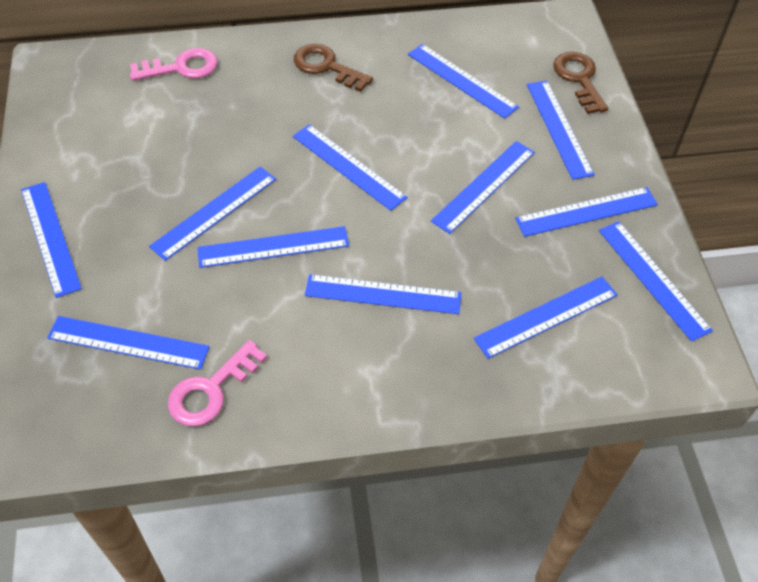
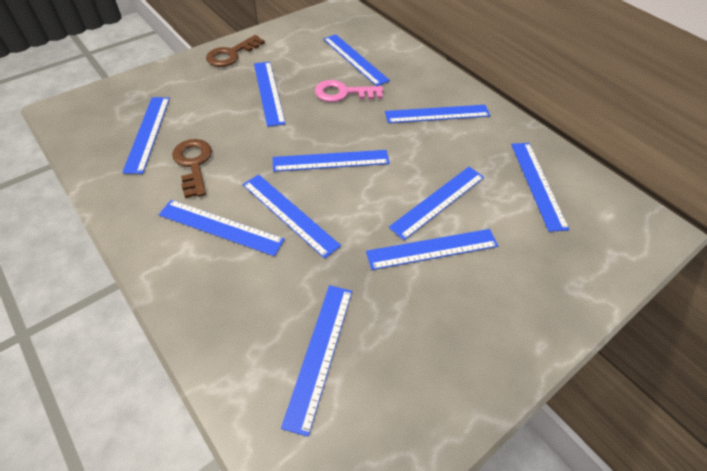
blue ruler: 12 -> 11
pink key: 2 -> 1

